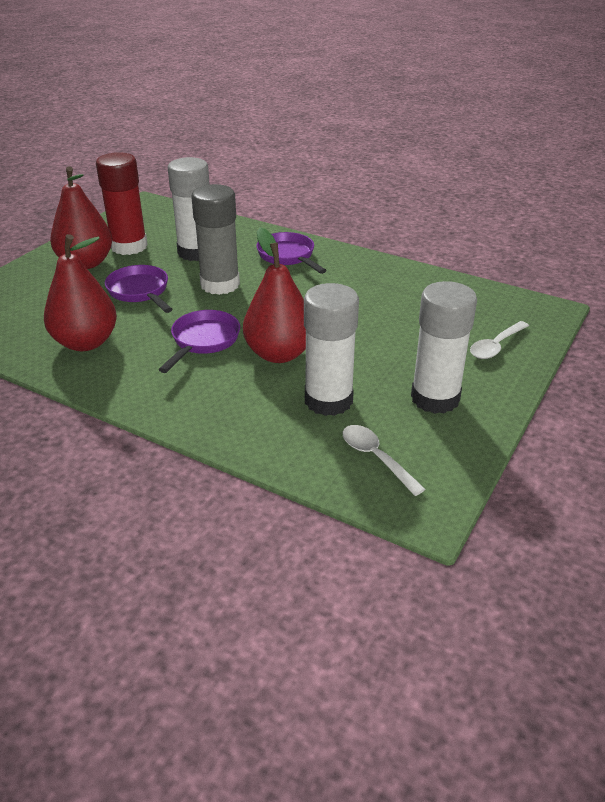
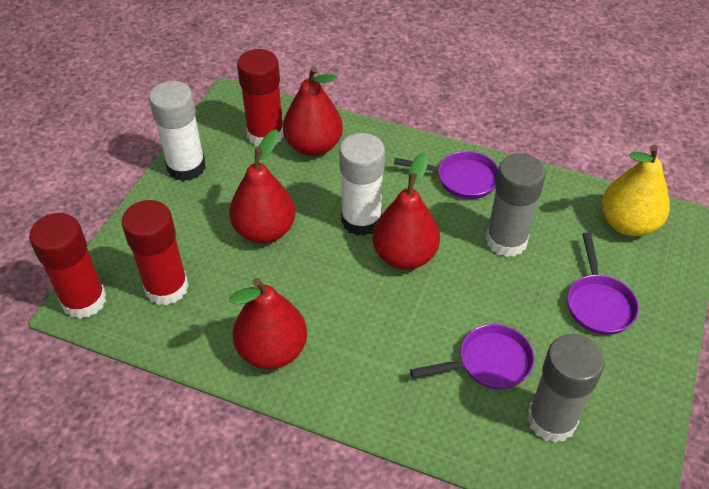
grey glue stick: 1 -> 2
red glue stick: 1 -> 3
red pear: 3 -> 4
white glue stick: 3 -> 2
white spoon: 2 -> 0
yellow pear: 0 -> 1

